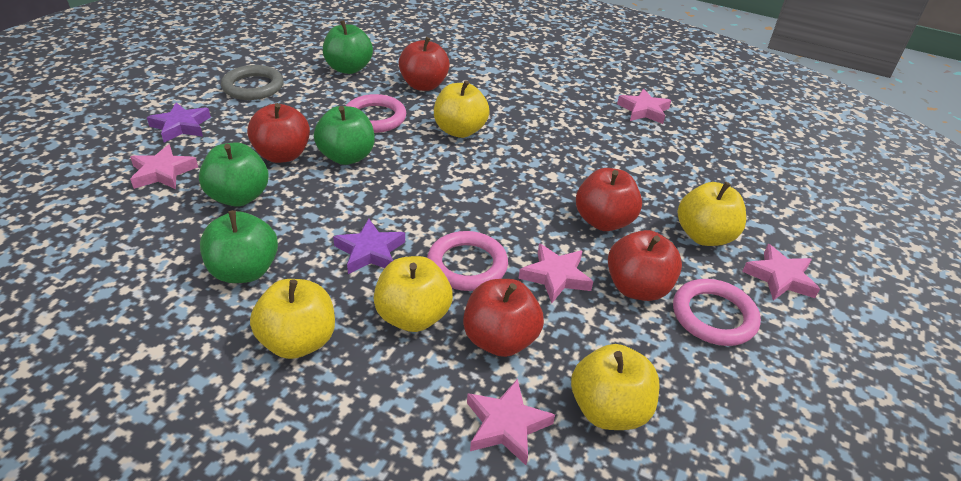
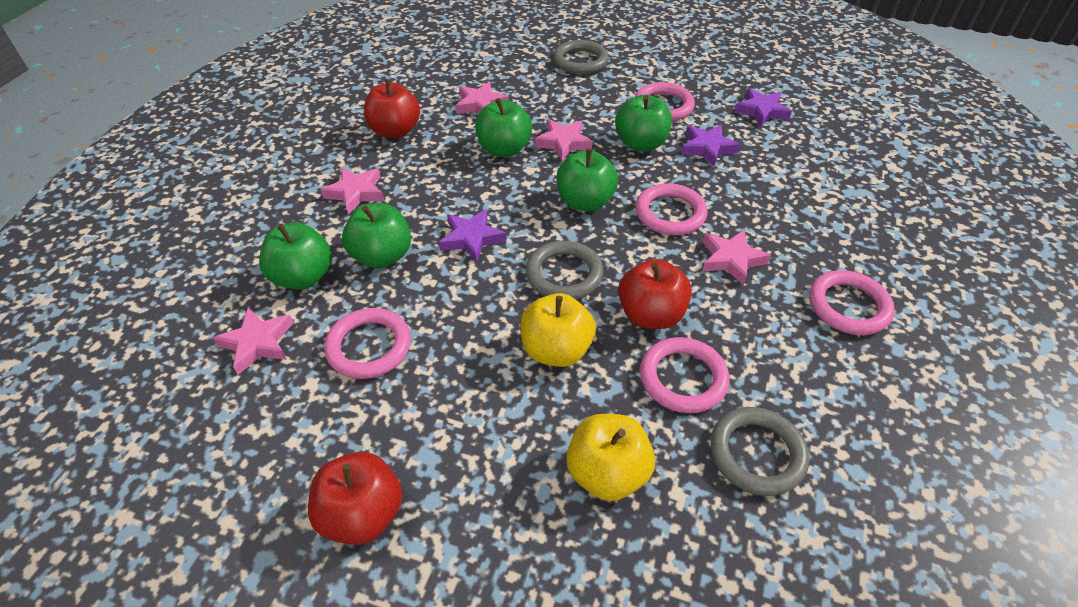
green apple: 4 -> 5
grey ring: 1 -> 3
pink ring: 3 -> 5
purple star: 2 -> 3
red apple: 5 -> 3
yellow apple: 5 -> 2

